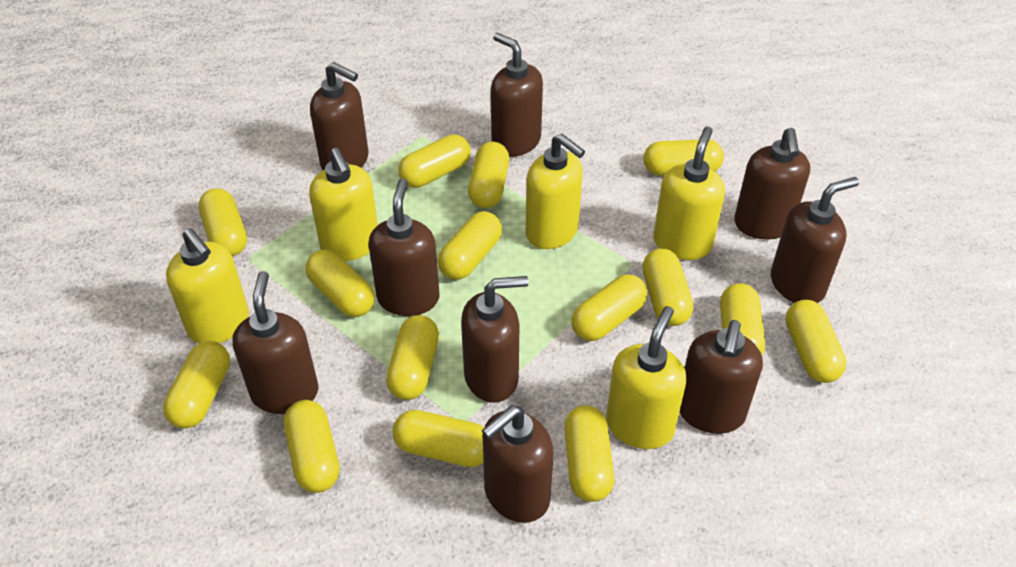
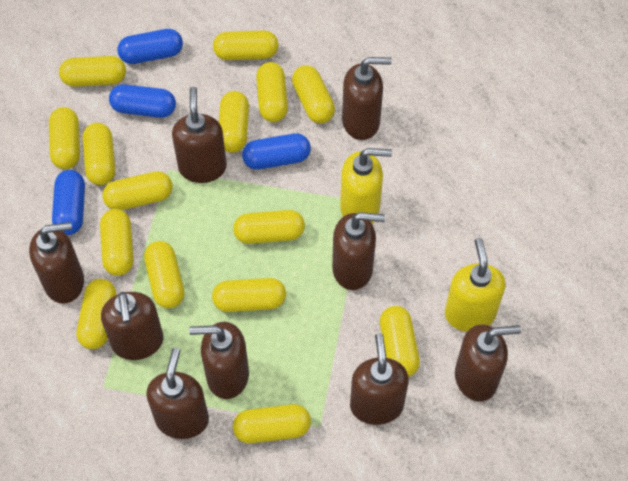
blue capsule: 0 -> 4
yellow soap dispenser: 5 -> 2

